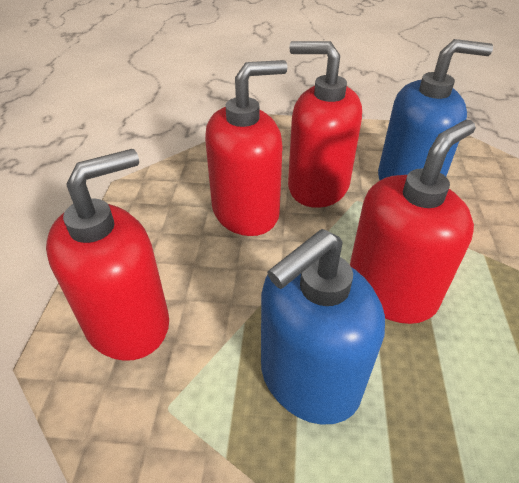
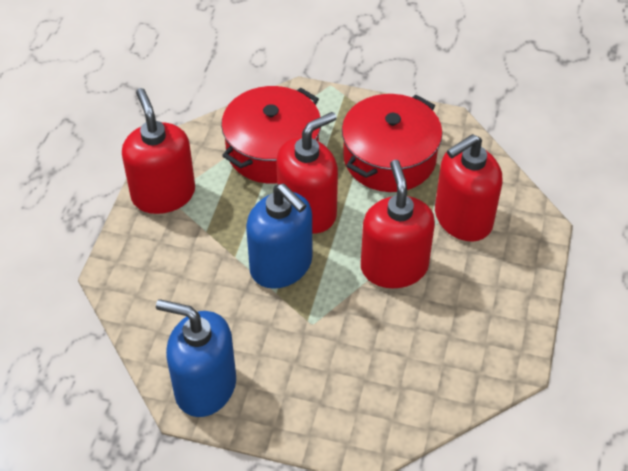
red pot: 0 -> 2

